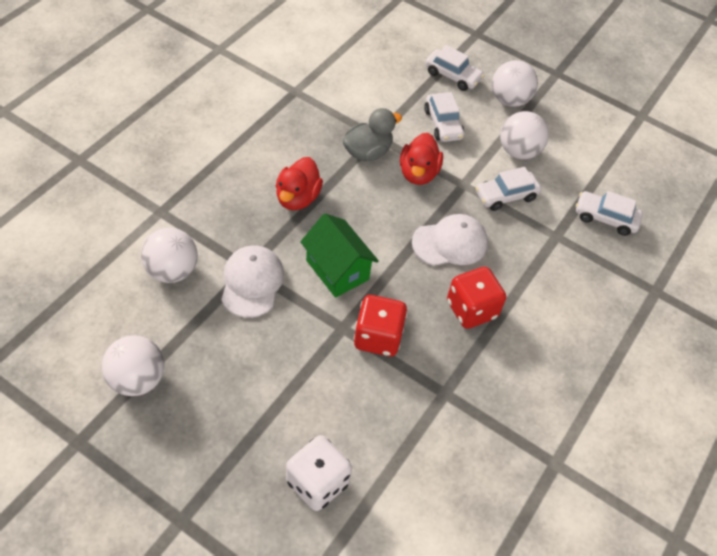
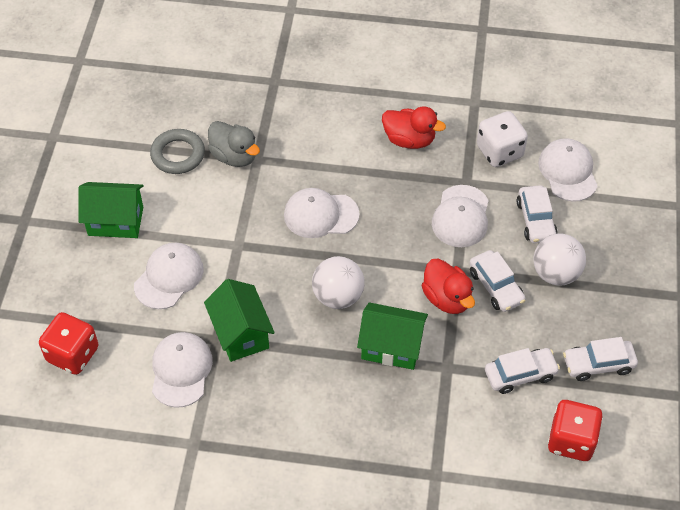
green house: 1 -> 3
grey ring: 0 -> 1
white ball: 4 -> 2
white cap: 2 -> 5

